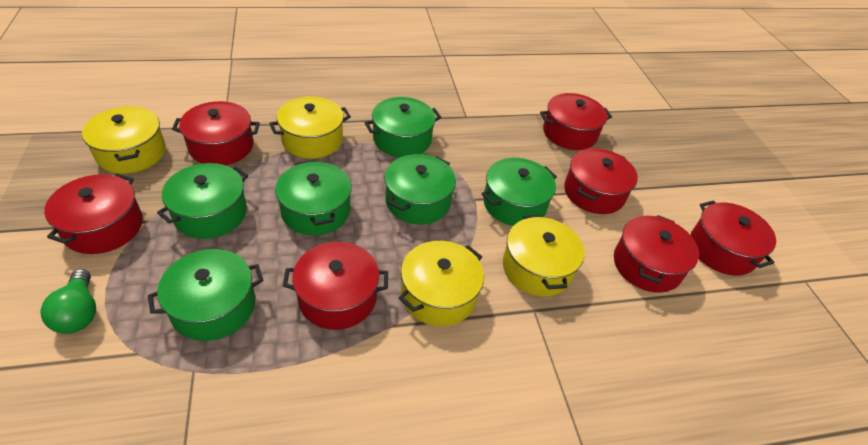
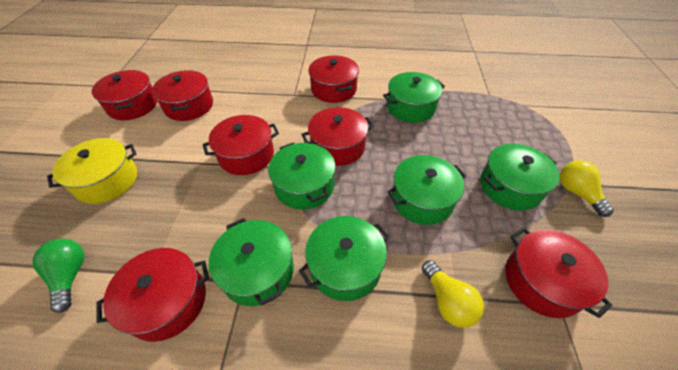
yellow light bulb: 0 -> 2
yellow pot: 4 -> 1

